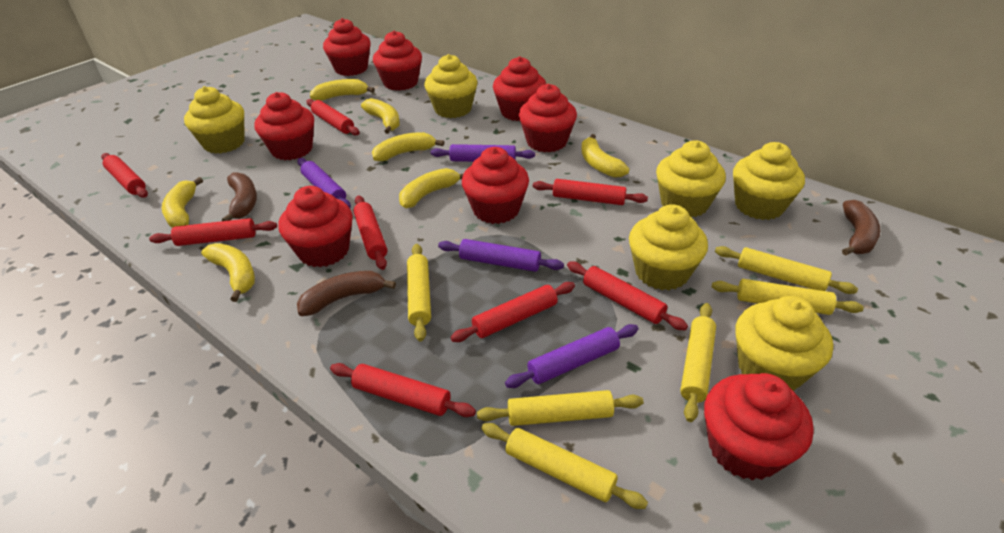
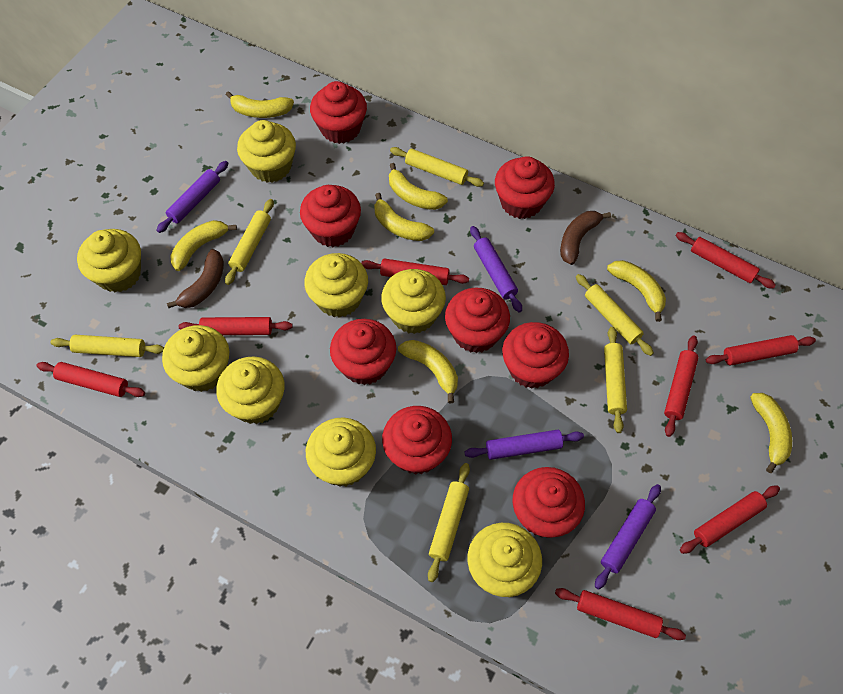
brown banana: 3 -> 2
yellow cupcake: 6 -> 8

